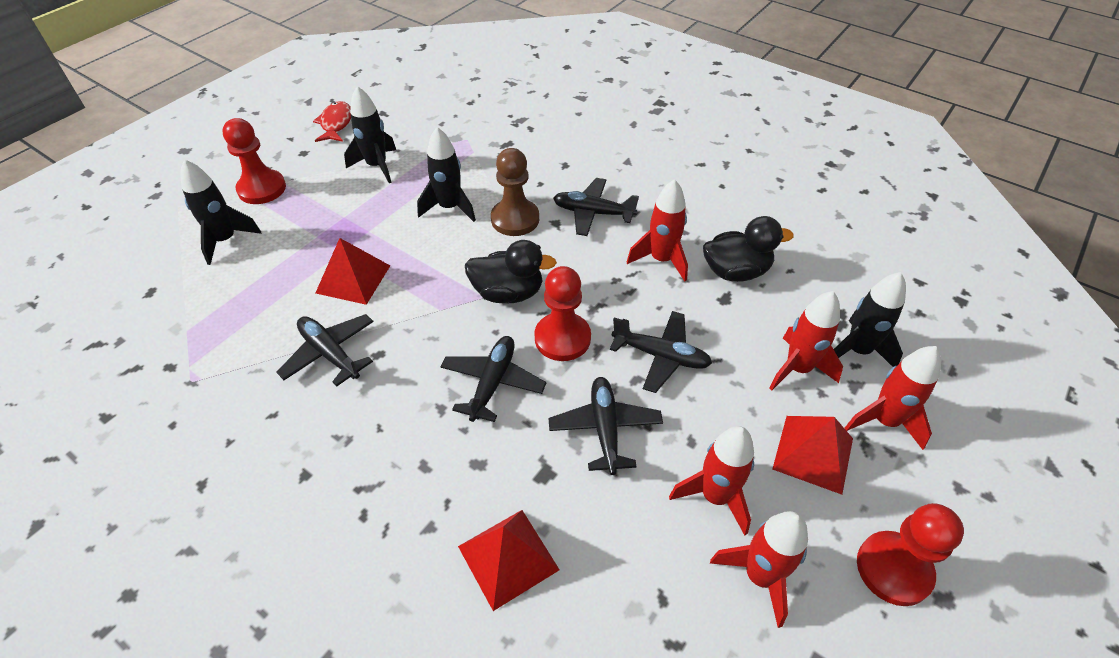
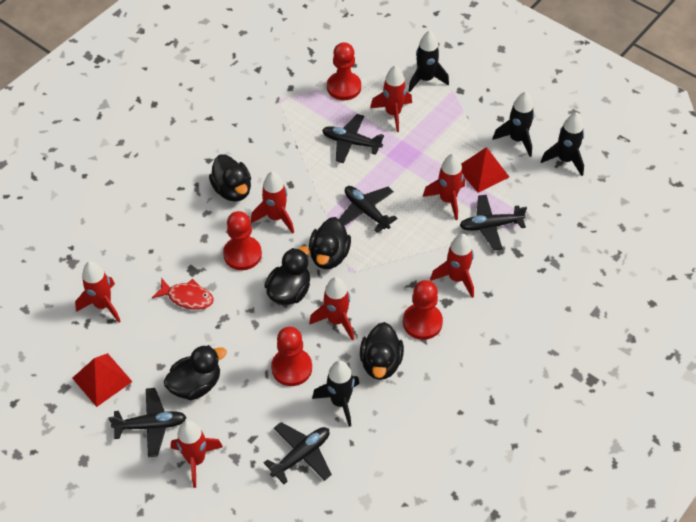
black duck: 2 -> 5
brown pawn: 1 -> 0
red pawn: 3 -> 4
red pyramid: 3 -> 2
red rocket: 5 -> 7

